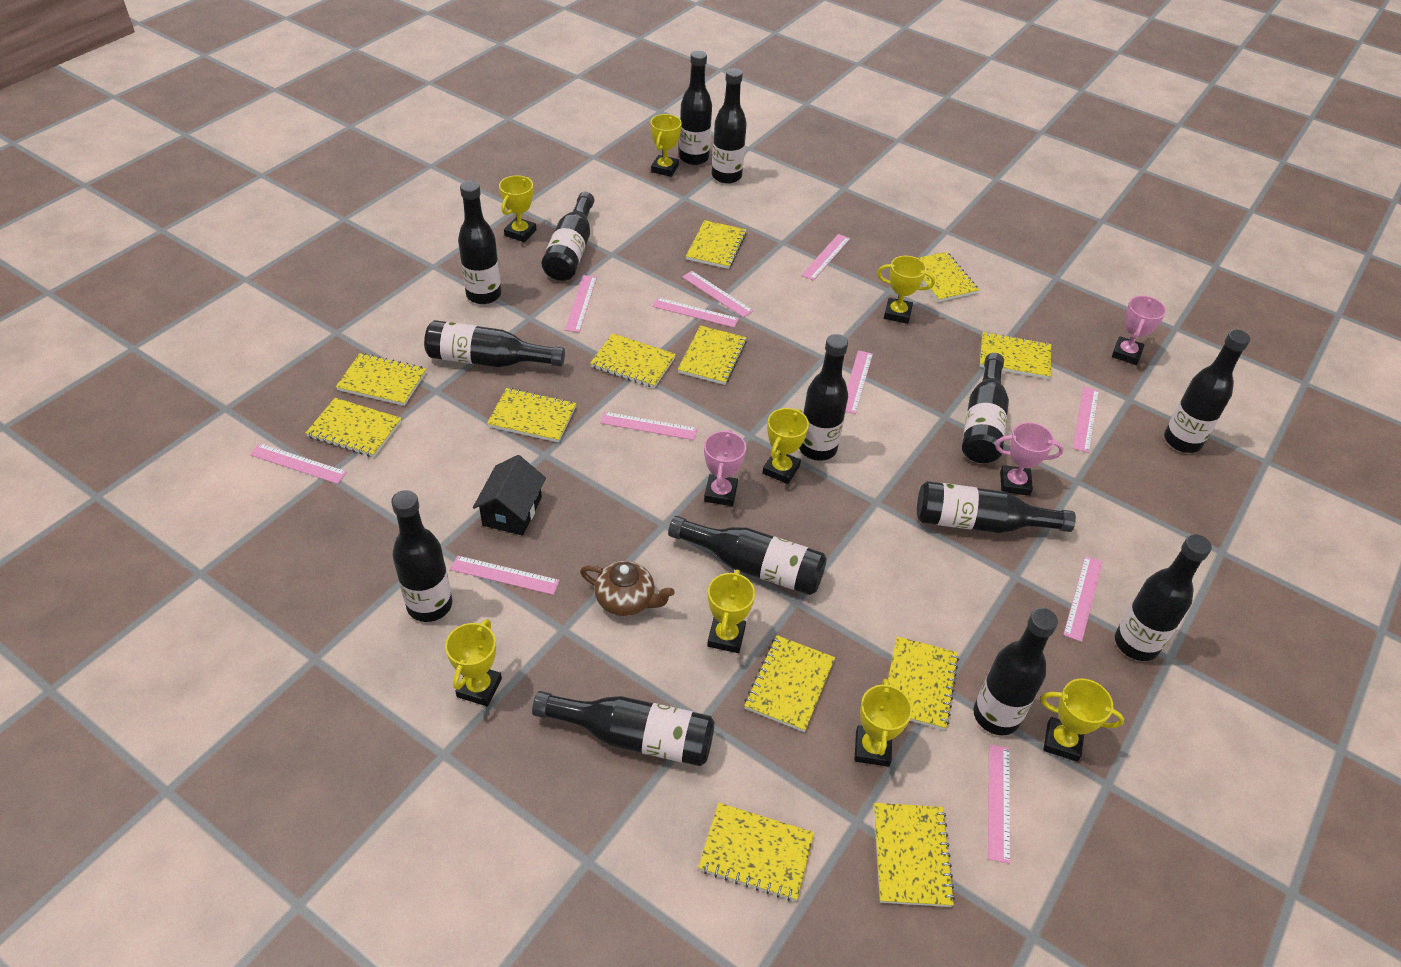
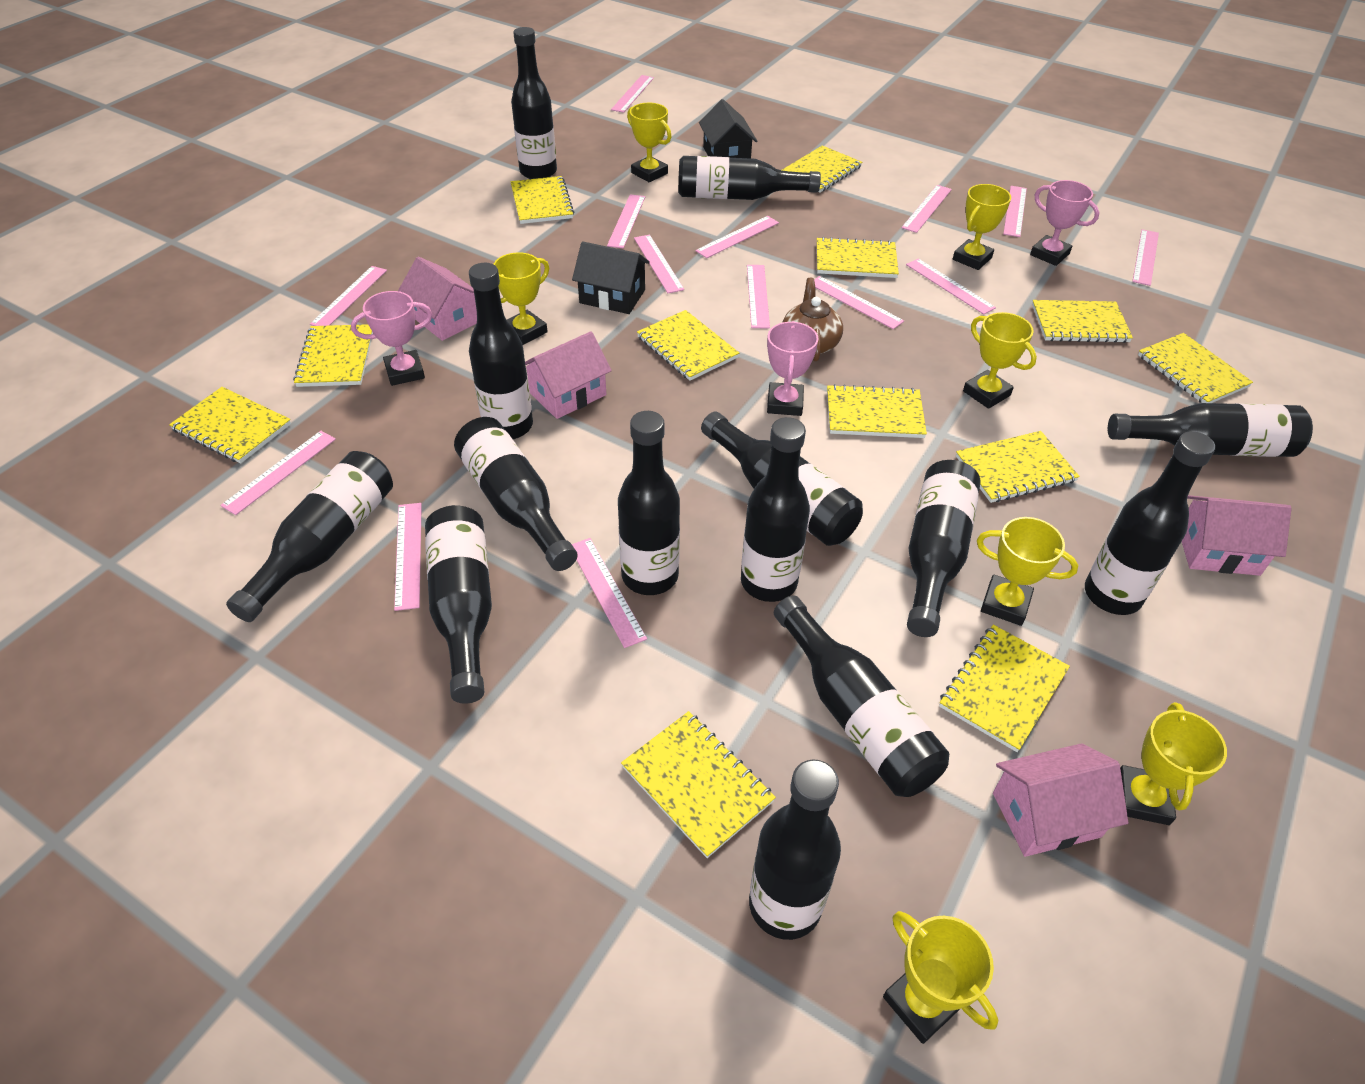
black house: 1 -> 2
pink house: 0 -> 4
pink ruler: 11 -> 14
yellow trophy: 8 -> 7

